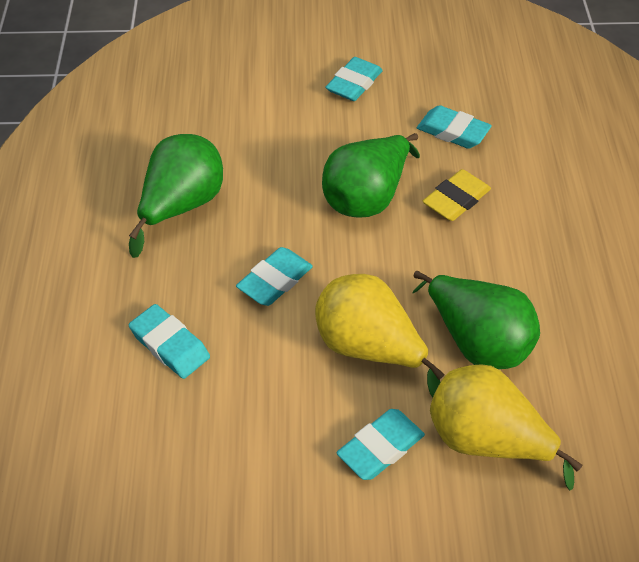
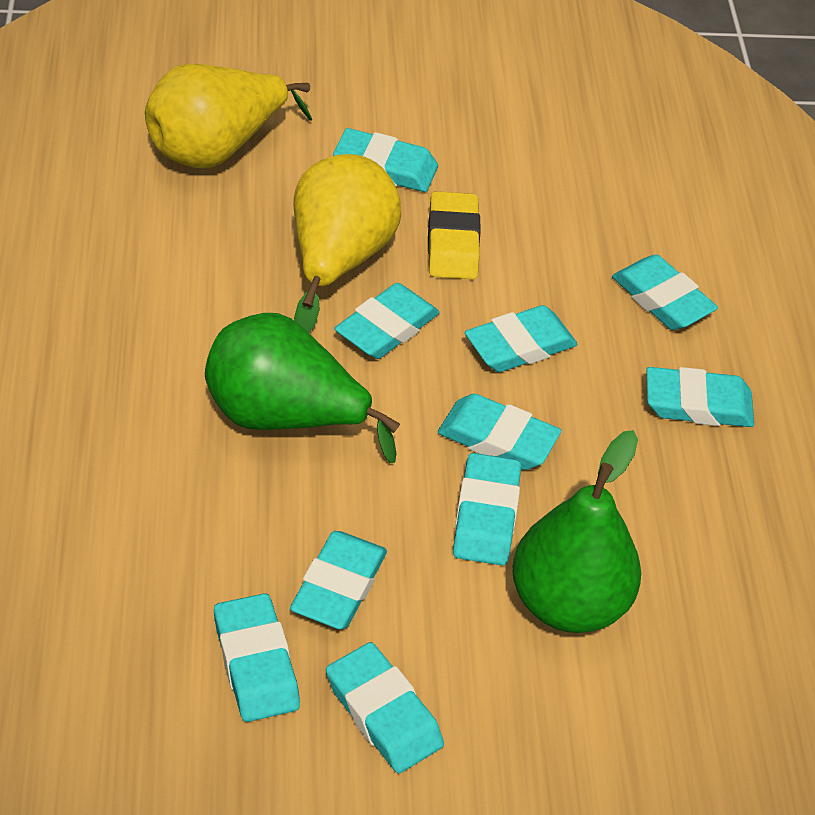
green pear: 3 -> 2
turquoise eraser: 5 -> 10

